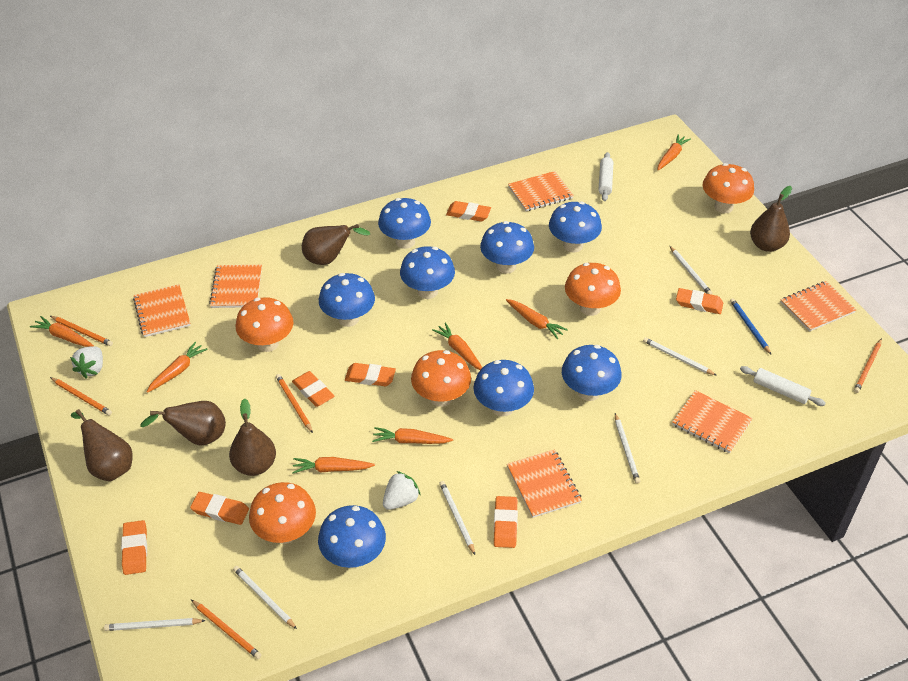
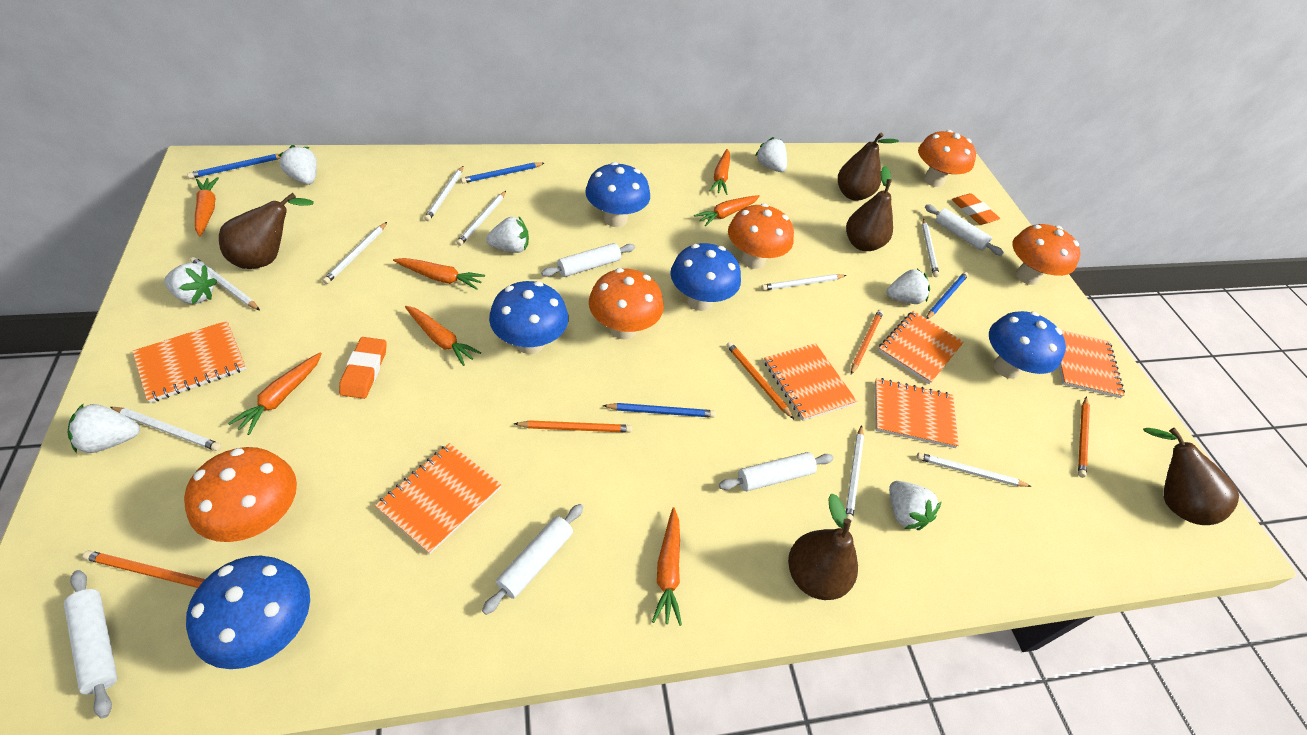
blue mushroom: 8 -> 5
blue pencil: 1 -> 4
orange eraser: 7 -> 2
white pencil: 6 -> 9
white rolling pin: 2 -> 5
white strawberry: 2 -> 7

